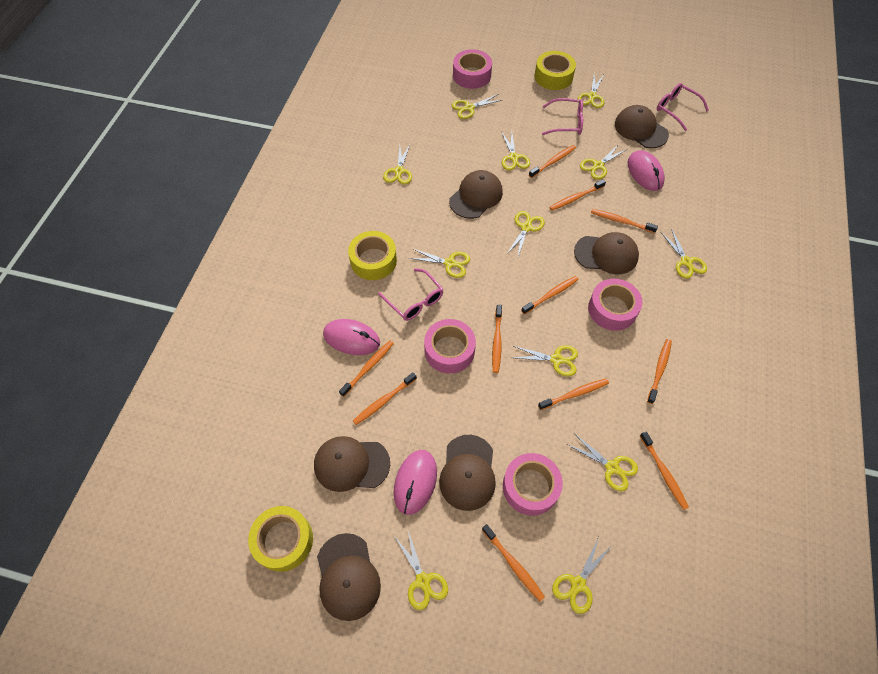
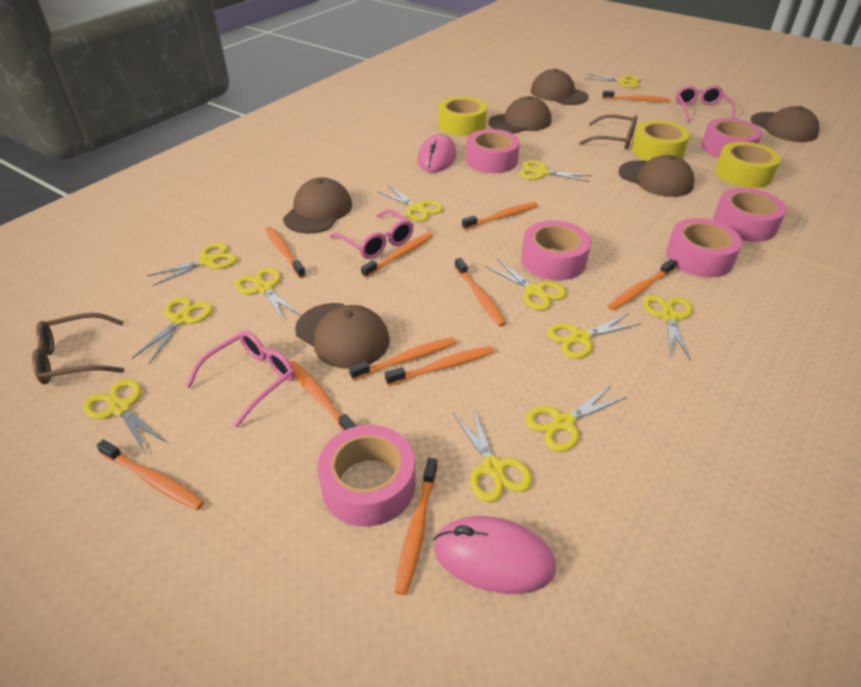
brown glasses: 0 -> 2
pink mouse: 3 -> 2
pink tape: 4 -> 6

